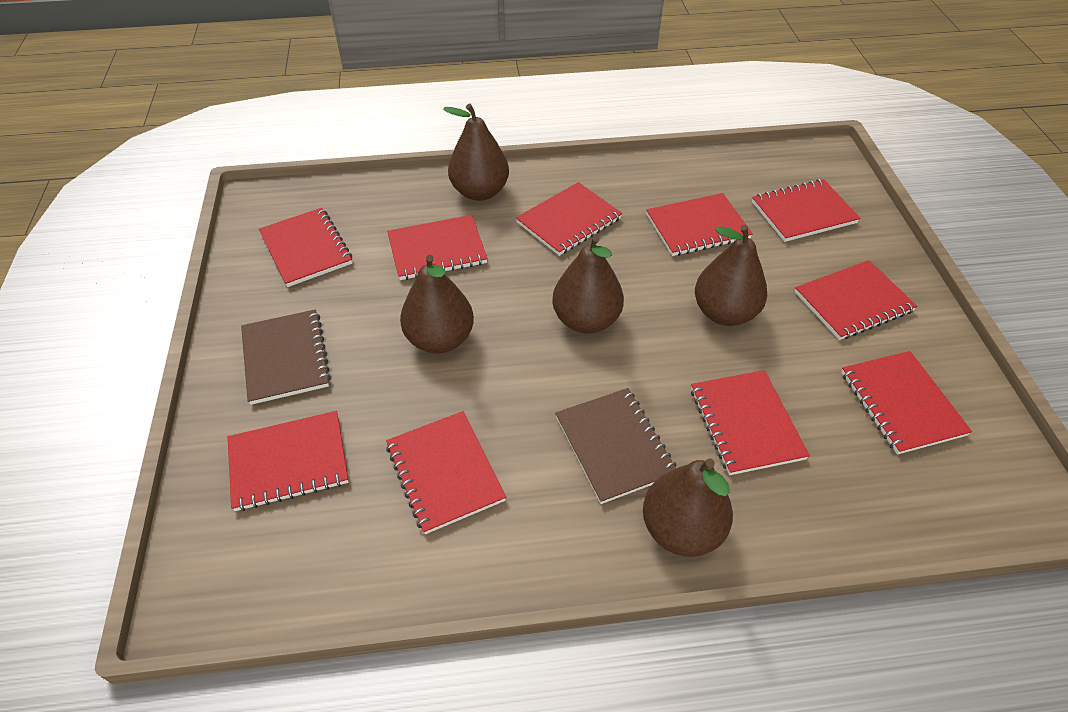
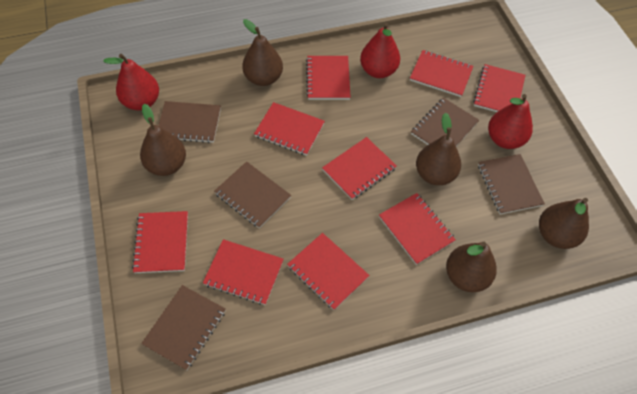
brown notebook: 2 -> 5
red notebook: 10 -> 9
red pear: 0 -> 3

